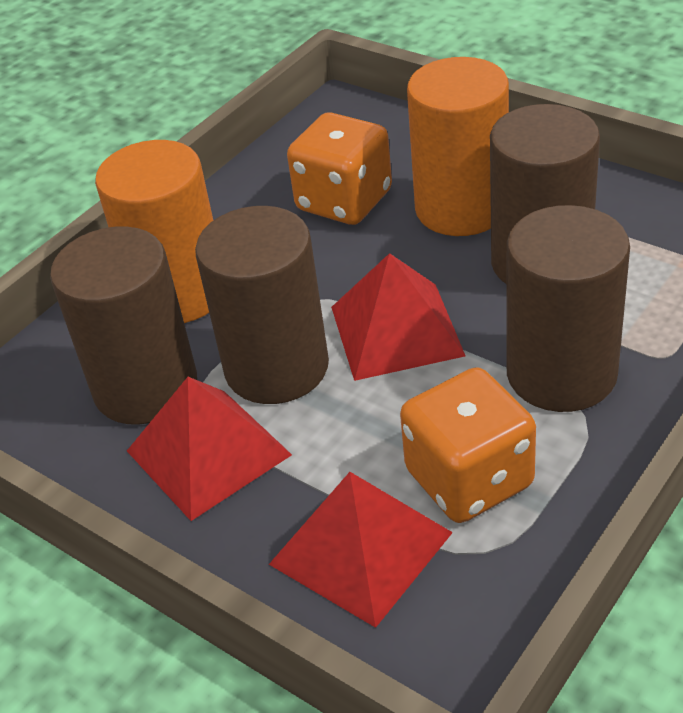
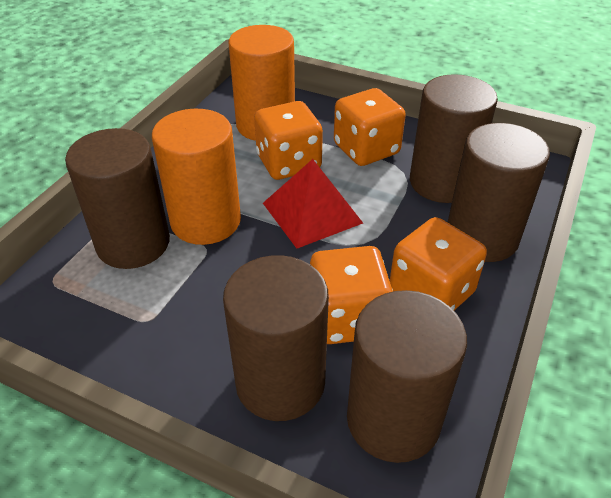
brown cylinder: 4 -> 5
orange dice: 2 -> 4
red pyramid: 3 -> 1

